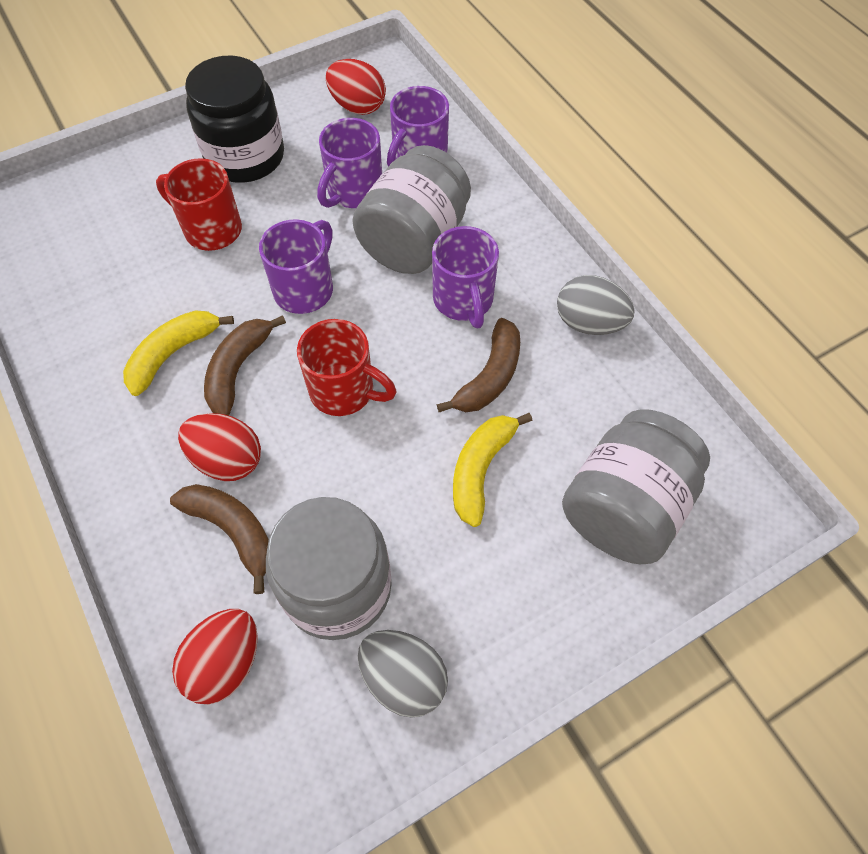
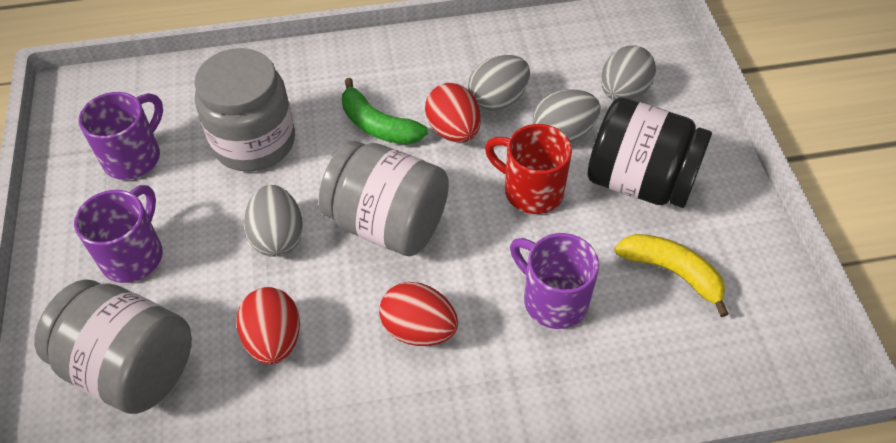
brown banana: 3 -> 0
green banana: 0 -> 1
grey egg: 2 -> 4
purple mug: 4 -> 3
red mug: 2 -> 1
yellow banana: 2 -> 1

